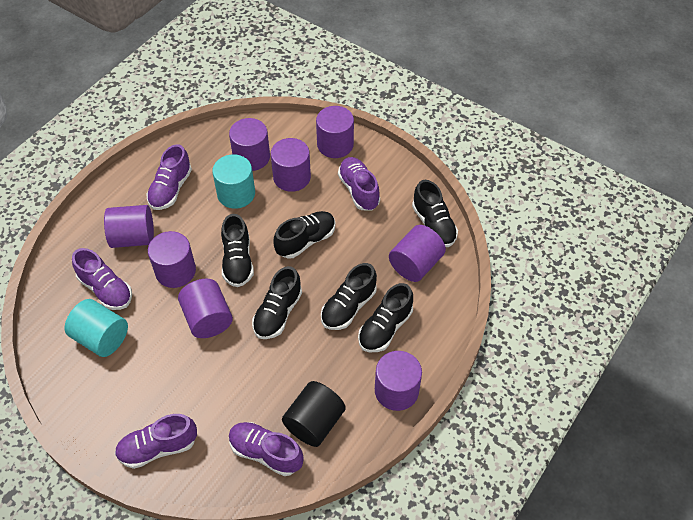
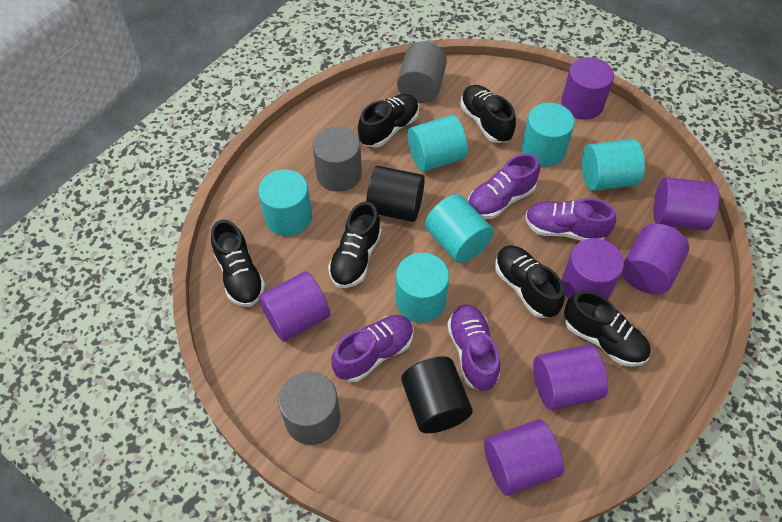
black cylinder: 1 -> 2
grey cylinder: 0 -> 3
purple cylinder: 8 -> 7
purple shoe: 5 -> 4
turquoise cylinder: 2 -> 6

